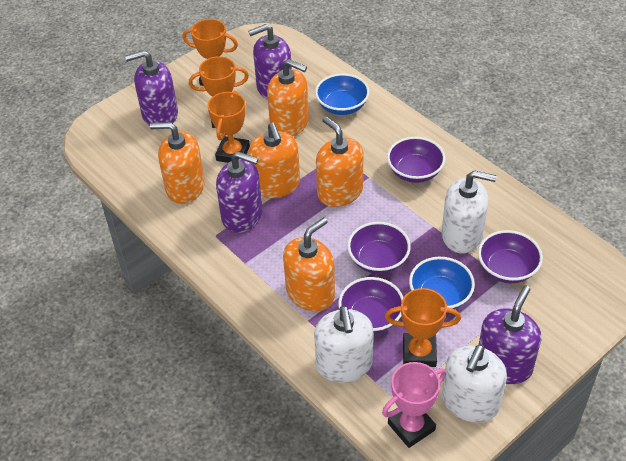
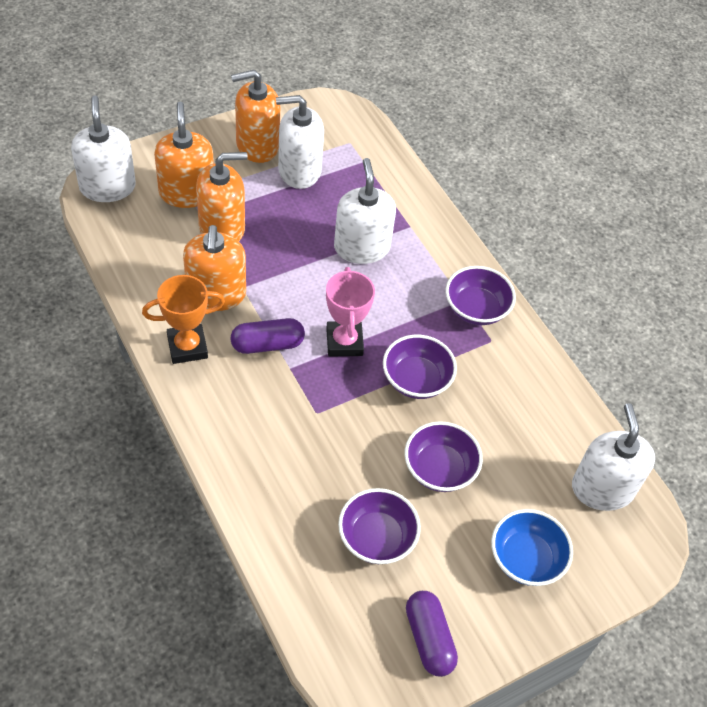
blue bowl: 2 -> 1
orange soap dispenser: 5 -> 4
orange trophy: 4 -> 1
purple capsule: 0 -> 2
purple soap dispenser: 4 -> 0
white soap dispenser: 3 -> 4

